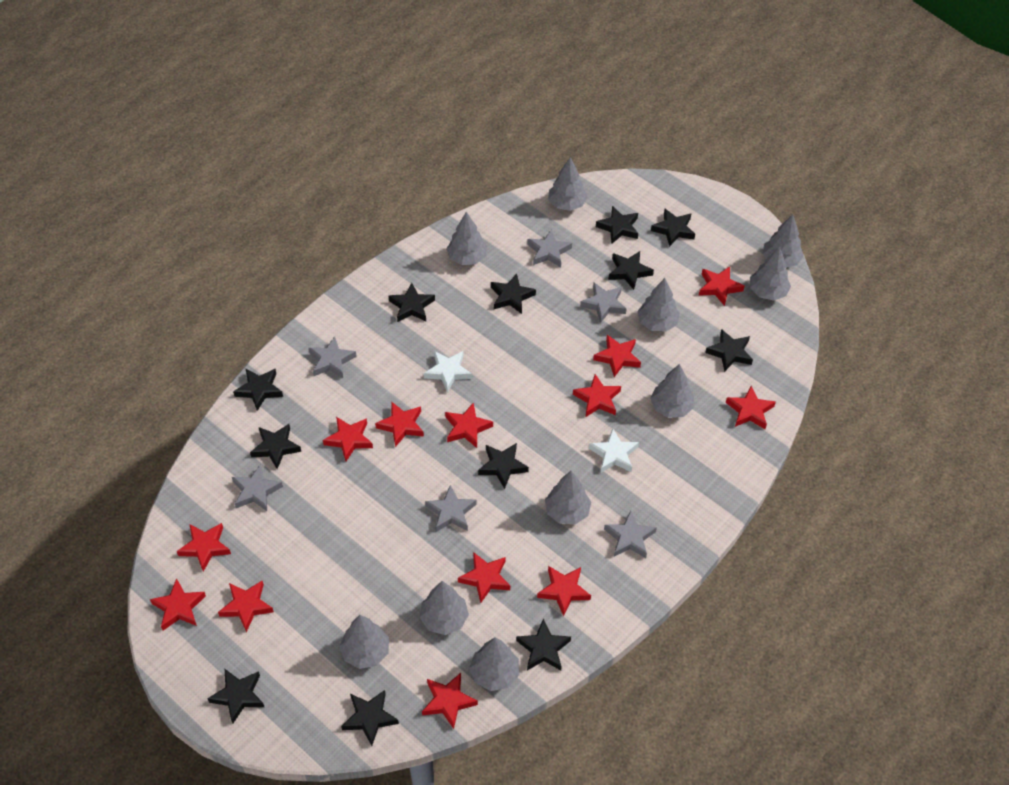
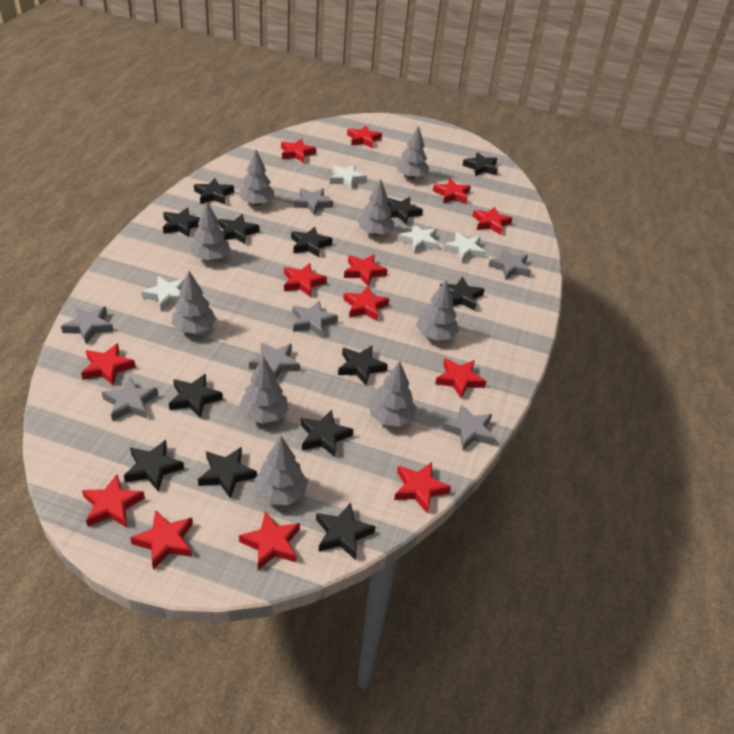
black star: 12 -> 13
grey star: 6 -> 7
grey tree: 10 -> 9
white star: 2 -> 4

